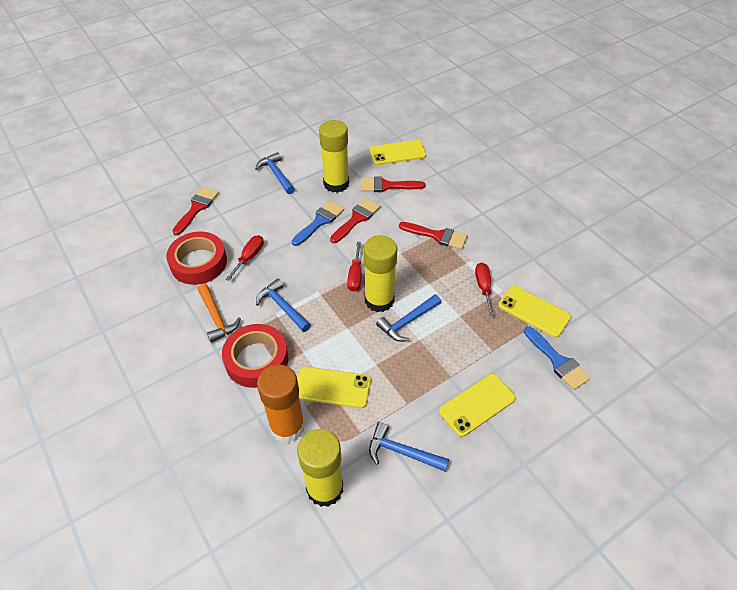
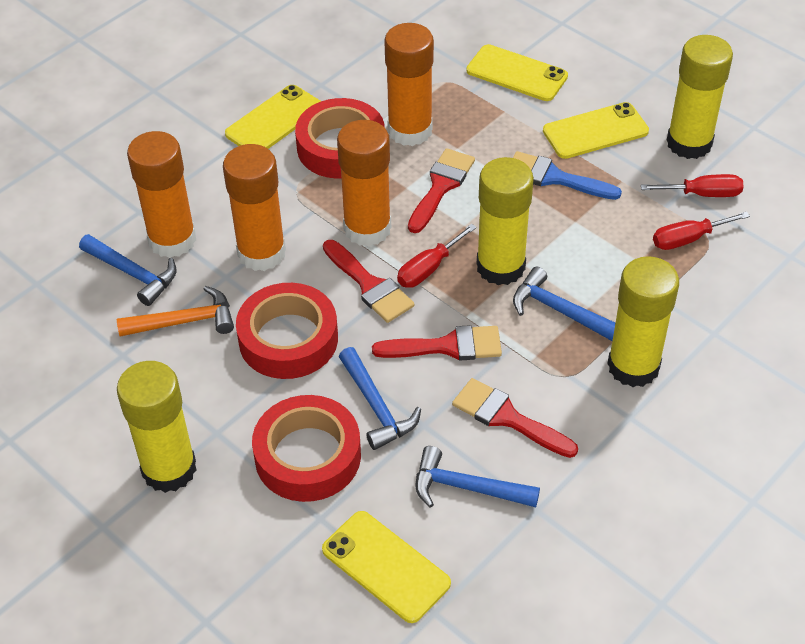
blue brush: 2 -> 1
orange glue stick: 1 -> 4
red tape: 2 -> 3
yellow glue stick: 3 -> 4

